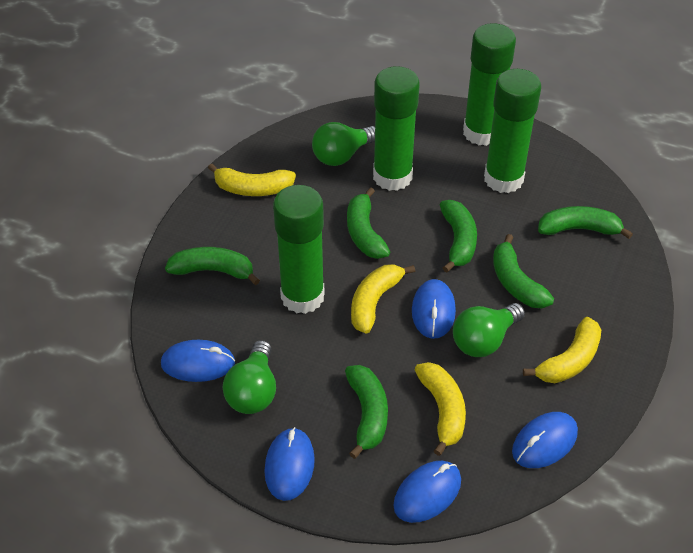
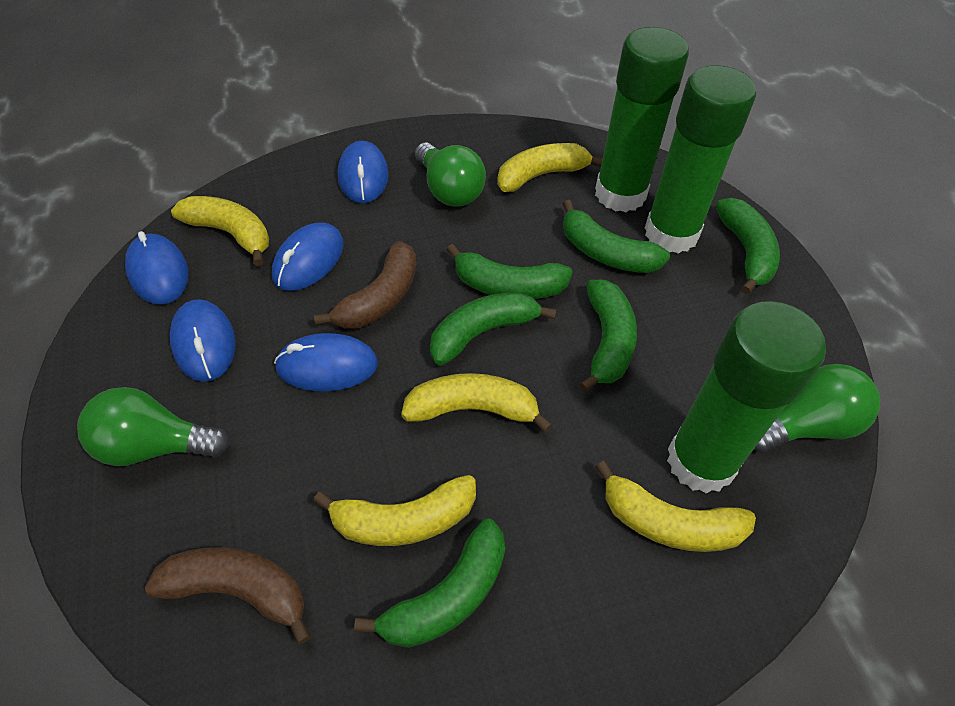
brown banana: 0 -> 2
green glue stick: 4 -> 3
yellow banana: 4 -> 5

